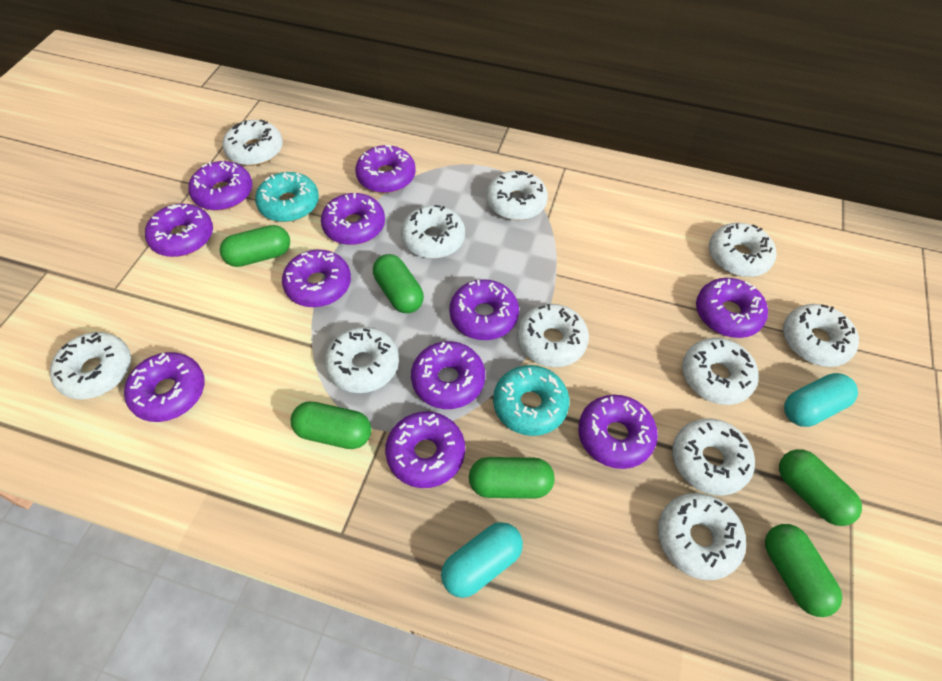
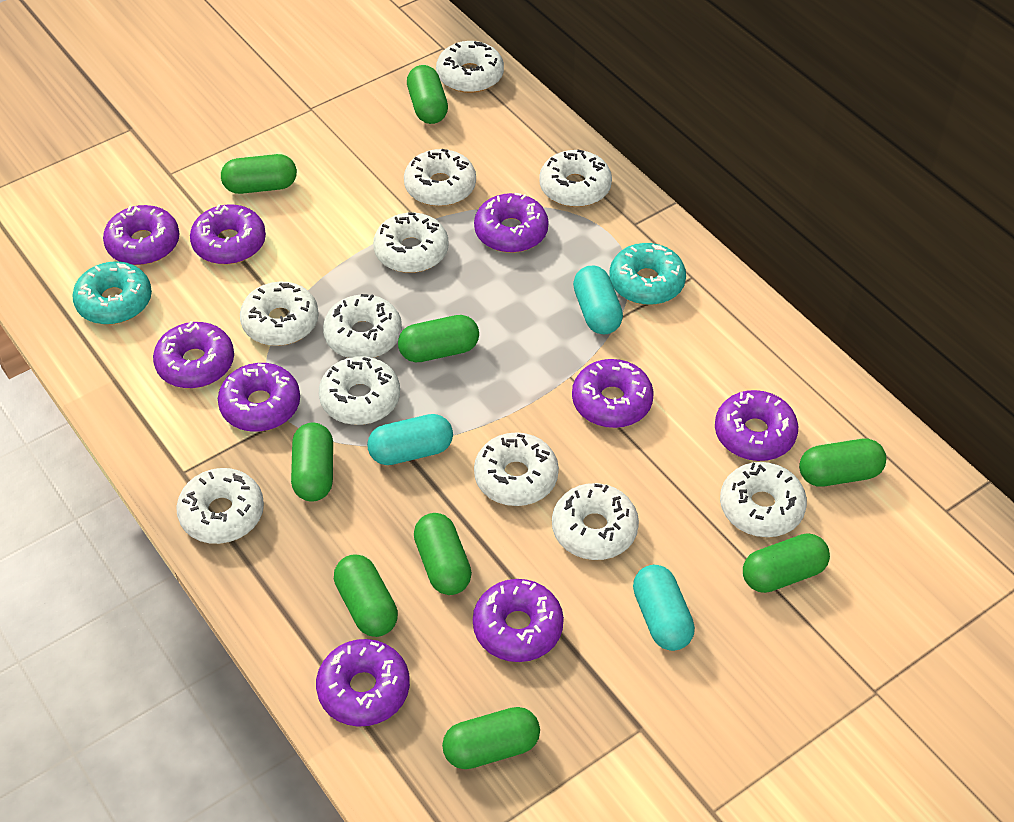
green capsule: 6 -> 9
purple donut: 11 -> 9
turquoise capsule: 2 -> 3

